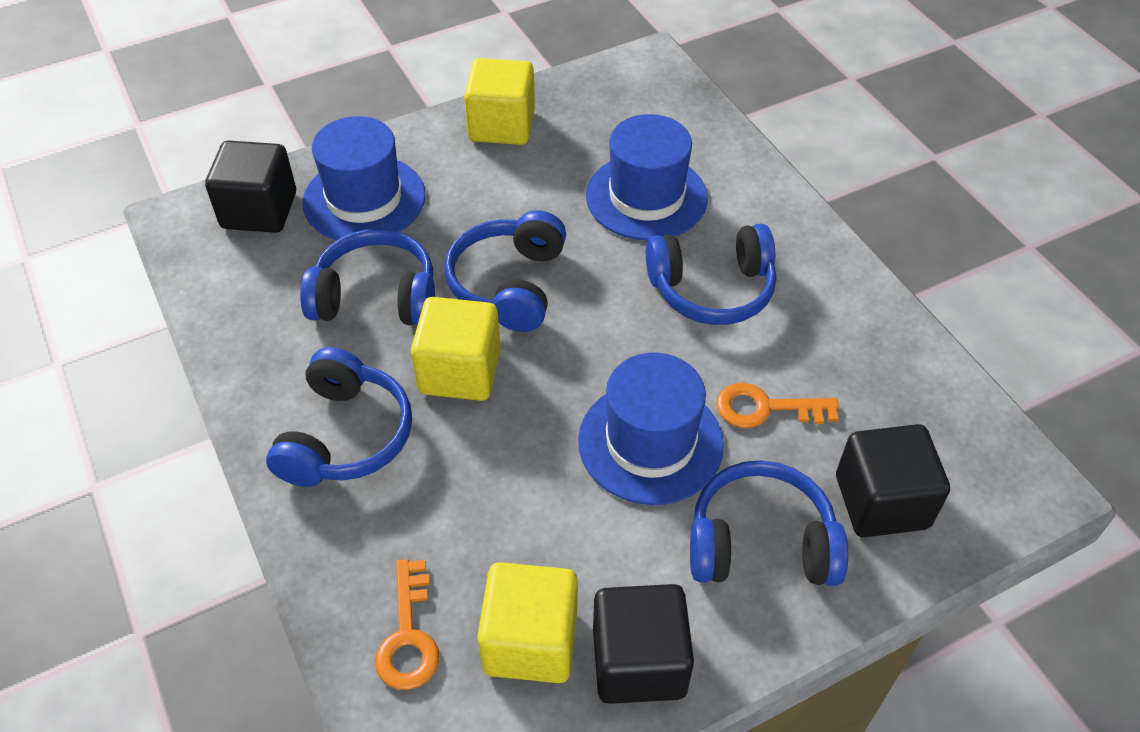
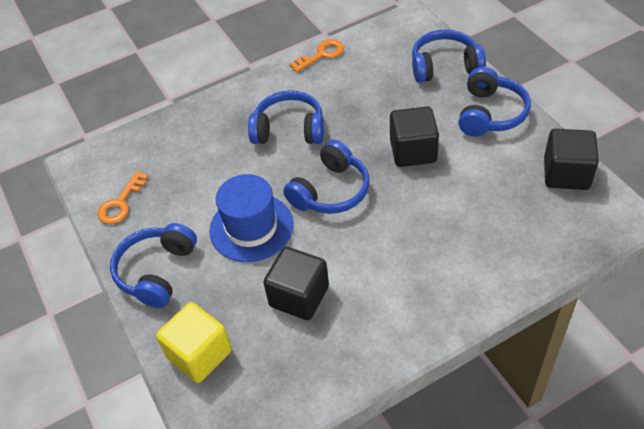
blue hat: 3 -> 1
yellow cube: 3 -> 1

